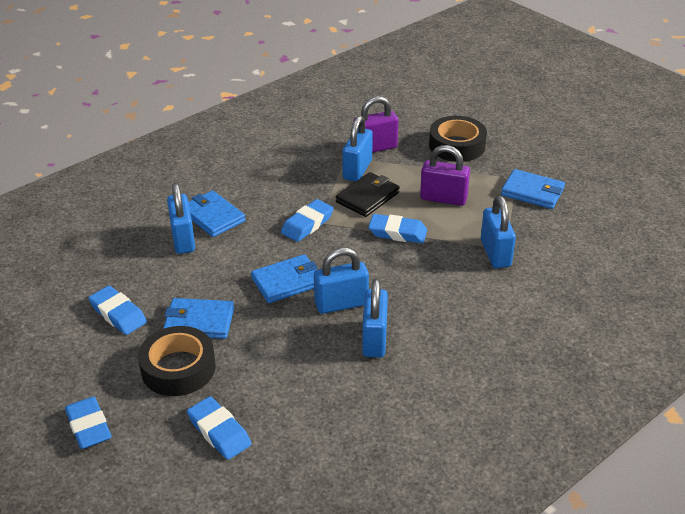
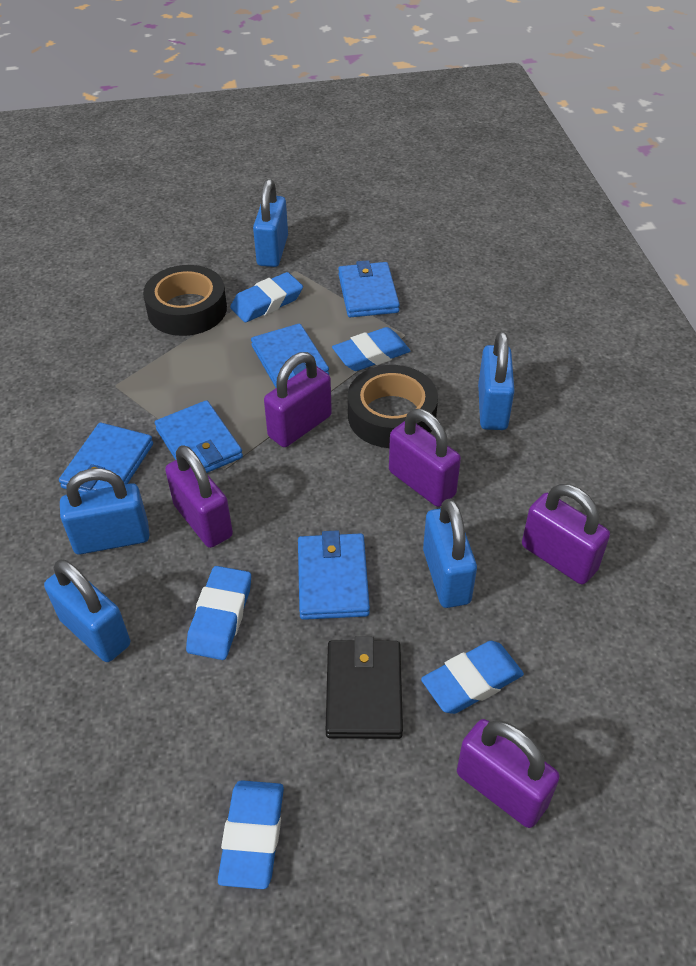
blue wallet: 4 -> 5
purple padlock: 2 -> 5

